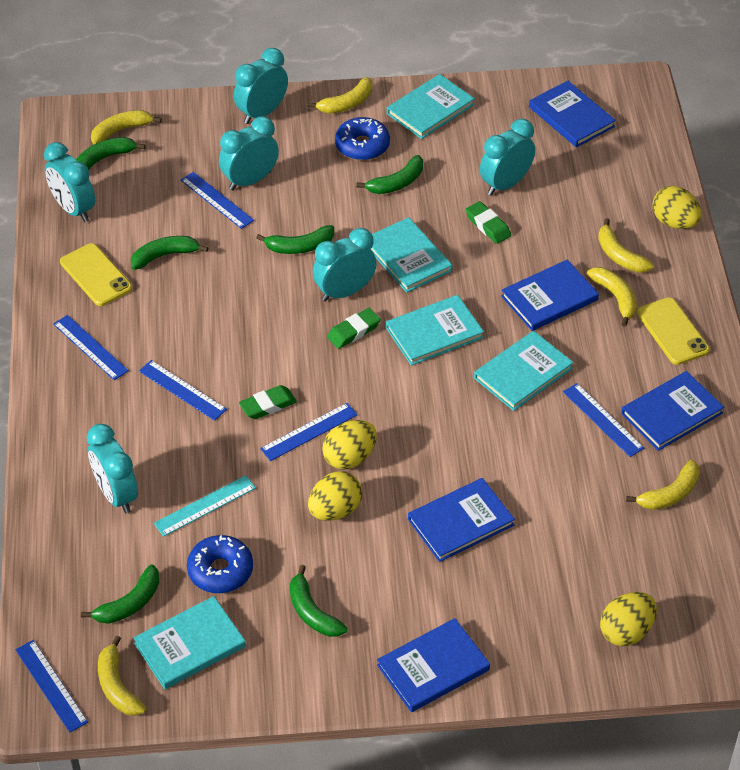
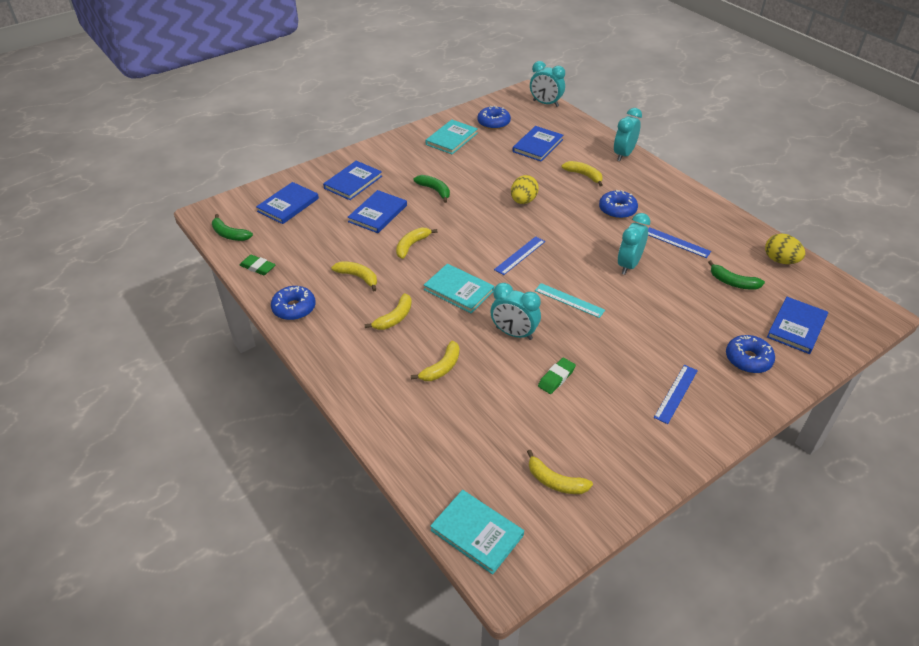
blue donut: 2 -> 4
blue ruler: 6 -> 3
green banana: 6 -> 3
green eraser: 3 -> 2
turquoise book: 5 -> 3
turquoise clock: 6 -> 4
yellow egg: 4 -> 2
yellow phone: 2 -> 0

